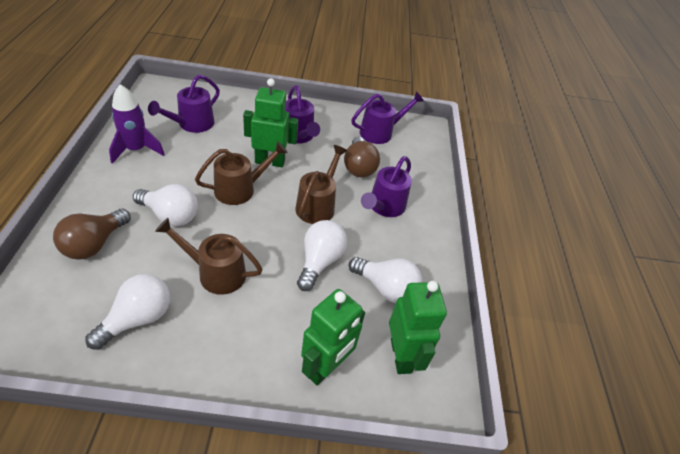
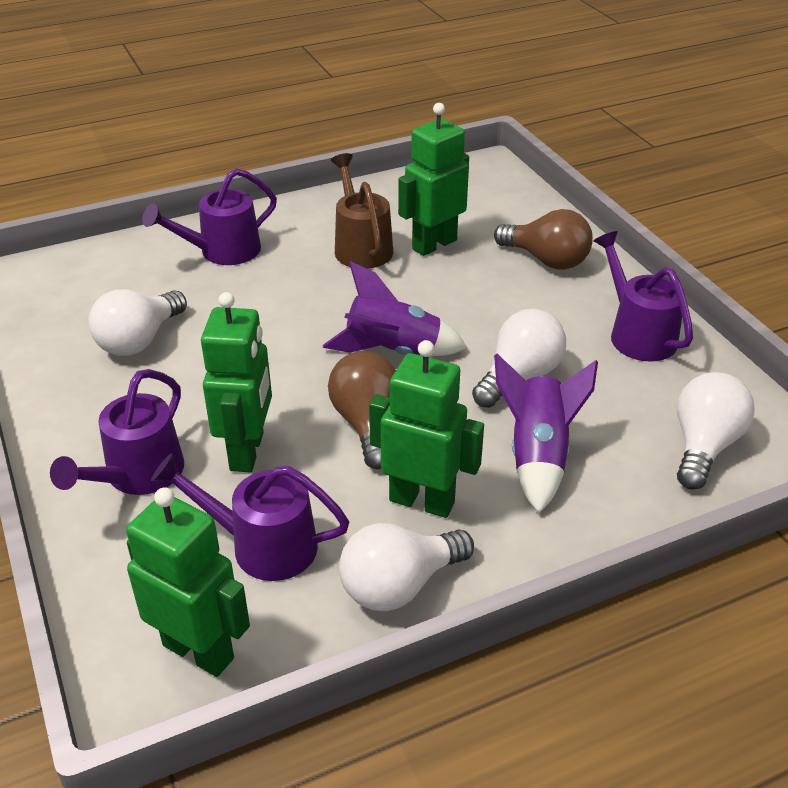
brown watering can: 3 -> 1
green robot: 3 -> 4
purple rocket: 1 -> 2

